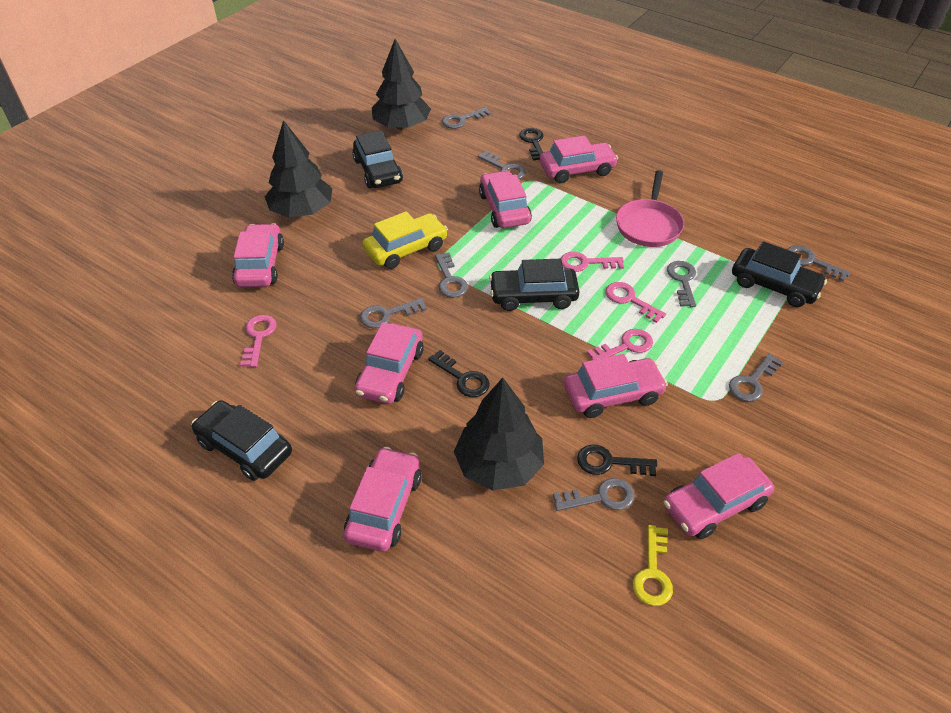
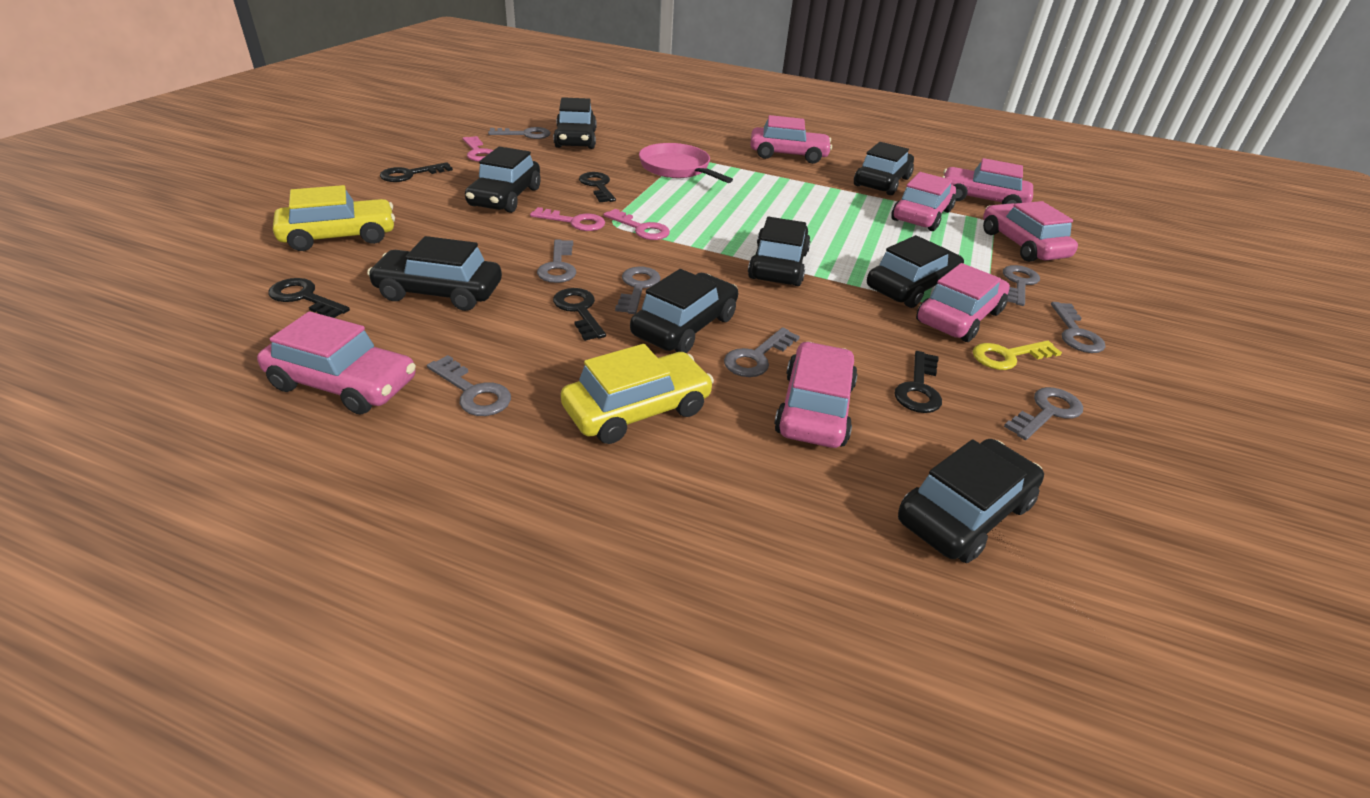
black car: 4 -> 8
black key: 3 -> 5
black tree: 3 -> 0
pink key: 4 -> 3
yellow car: 1 -> 2

